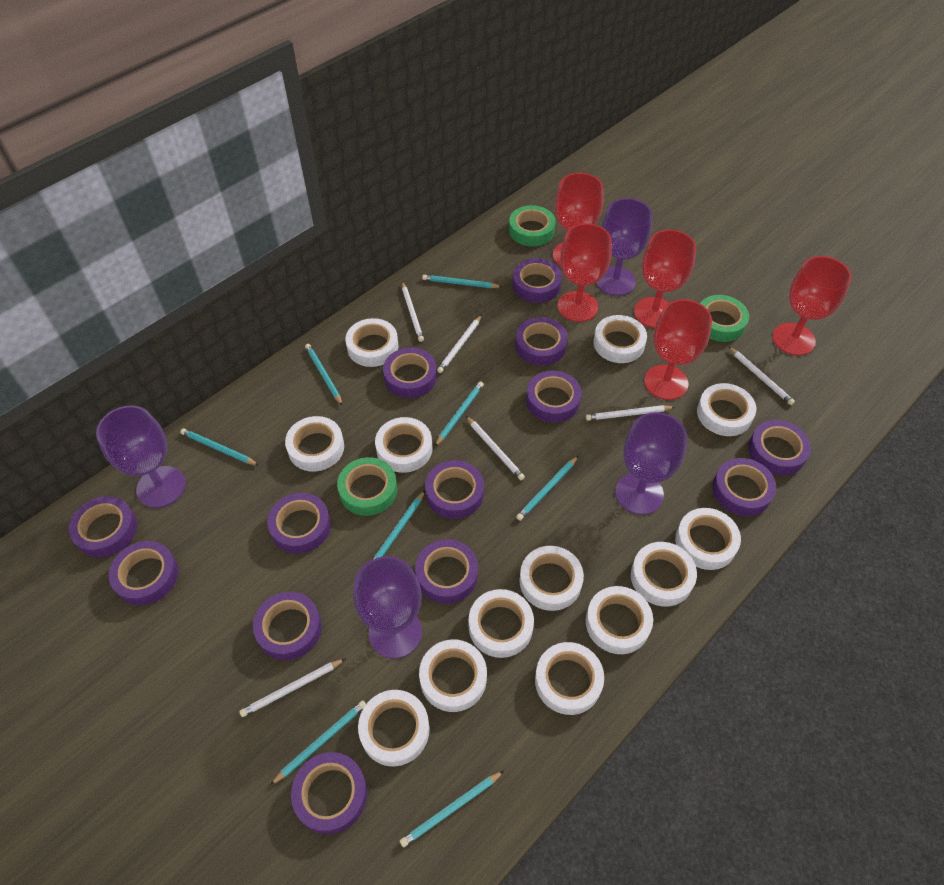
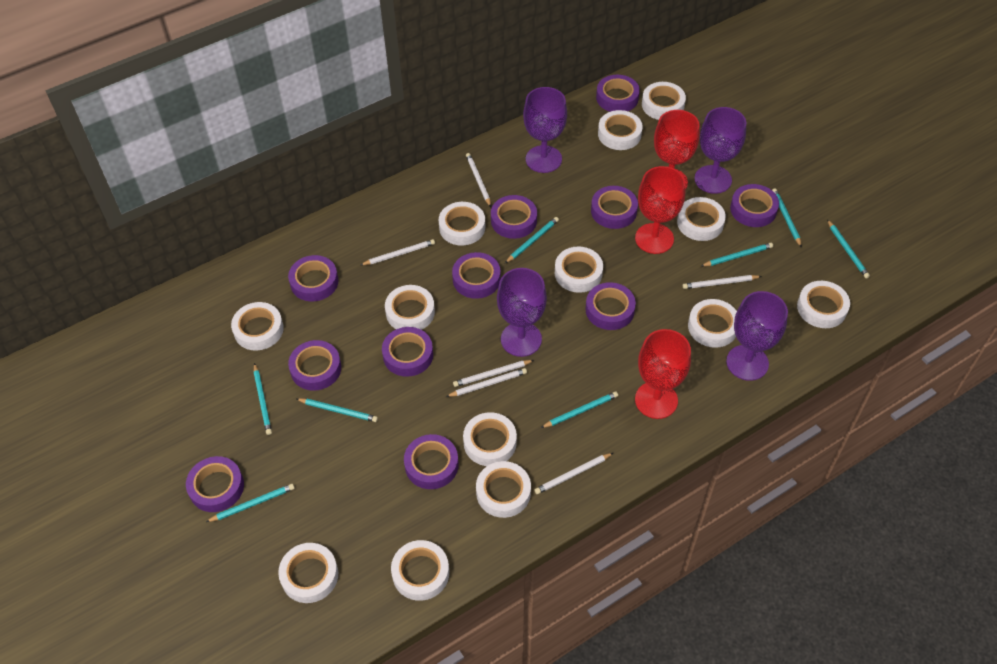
green tape: 3 -> 0
purple tape: 13 -> 11
red goblet: 5 -> 3

